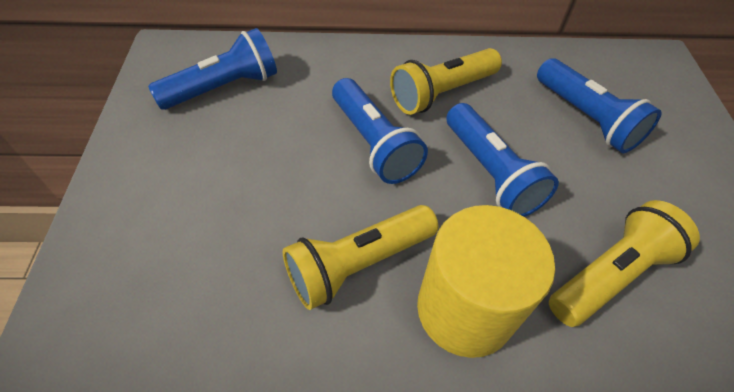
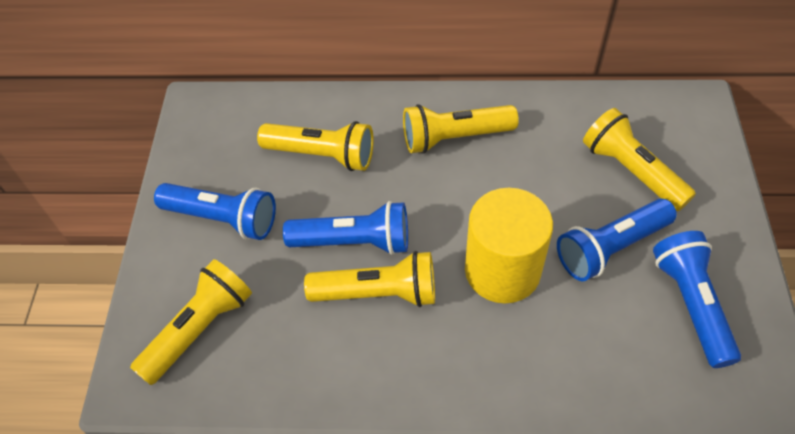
yellow flashlight: 3 -> 5

